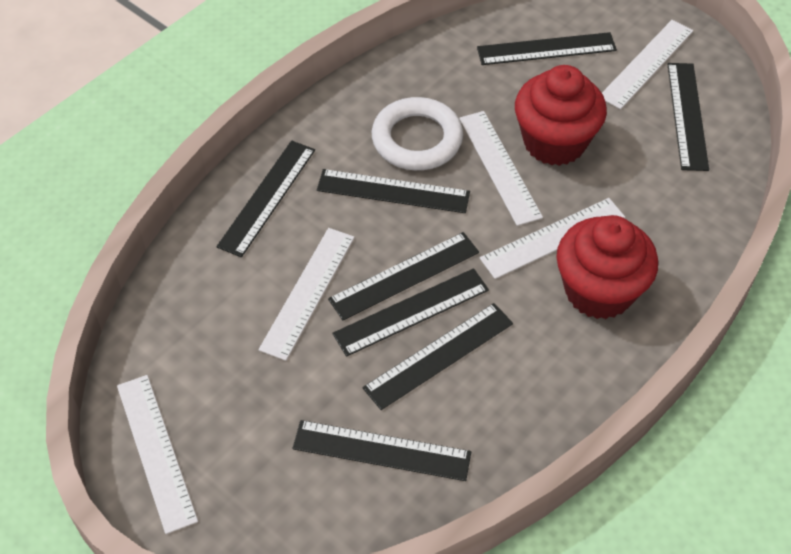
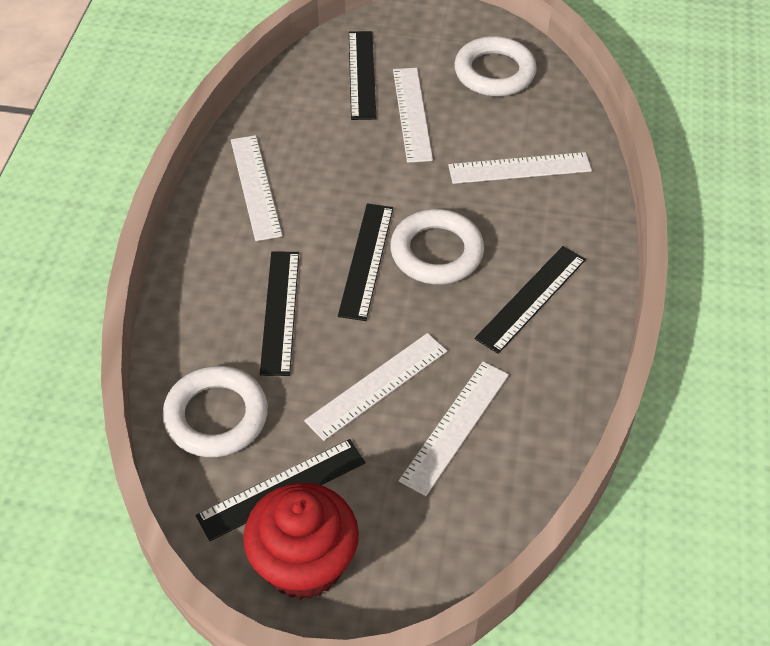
black ruler: 8 -> 5
red cupcake: 2 -> 1
white ring: 1 -> 3

